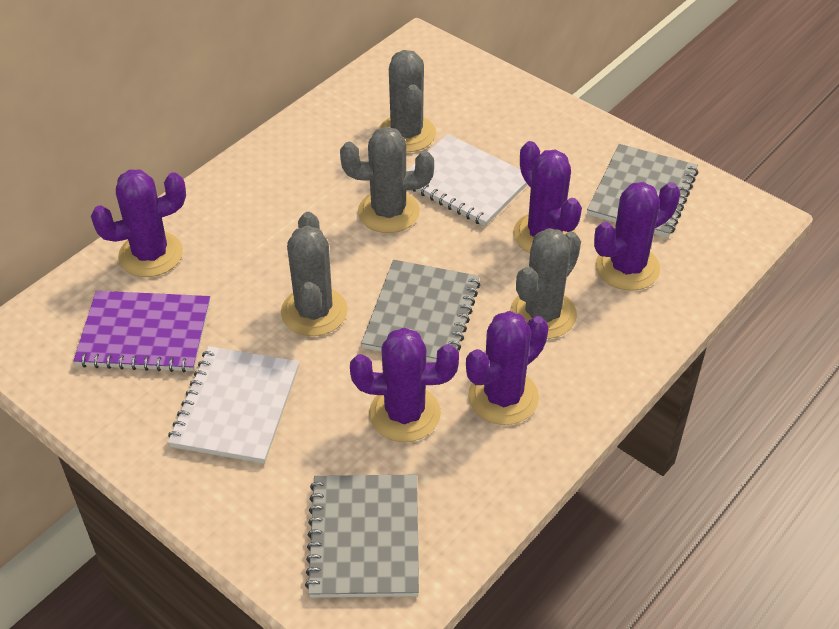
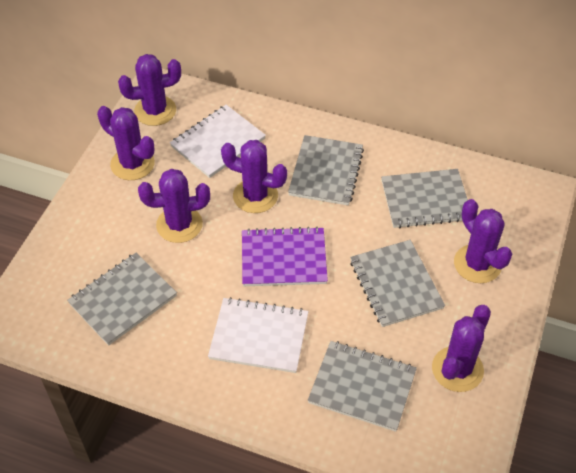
grey cactus: 4 -> 0
grey notebook: 3 -> 5
purple cactus: 5 -> 6

